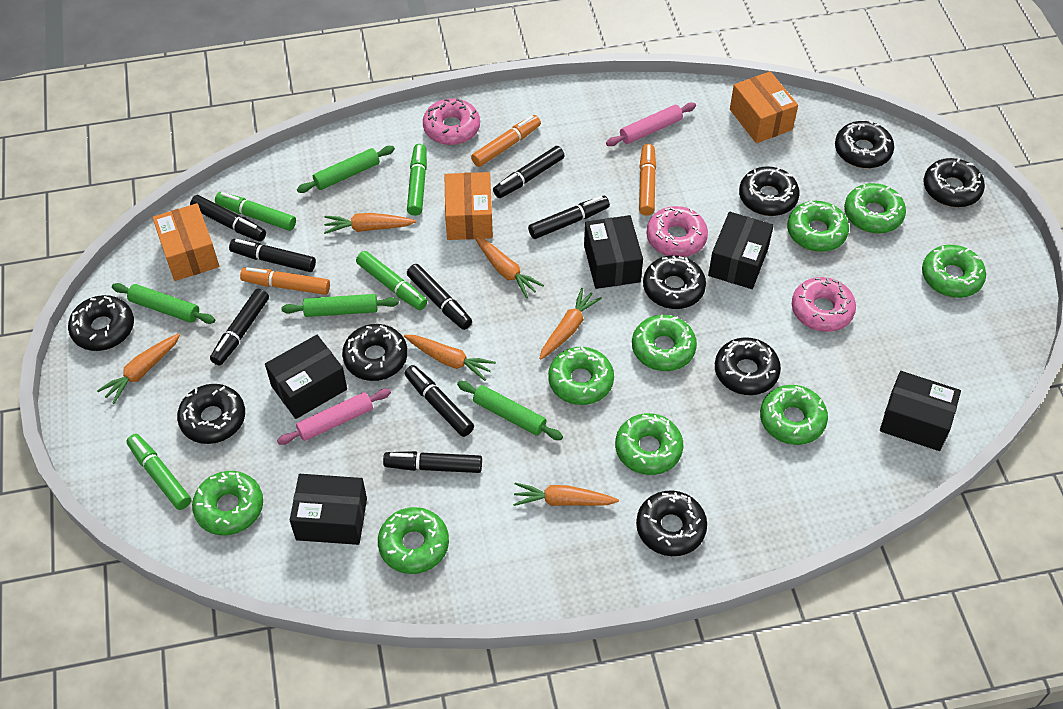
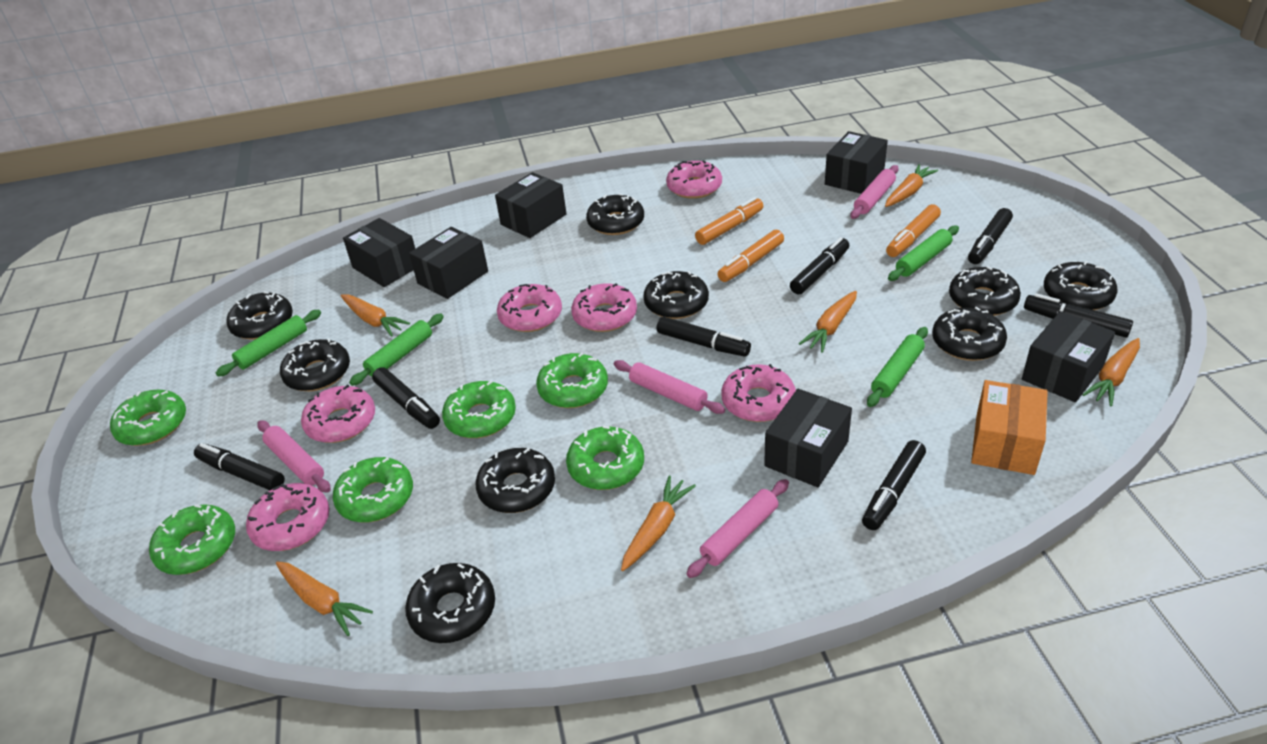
black box: 5 -> 6
black marker: 8 -> 7
green donut: 9 -> 6
green marker: 4 -> 0
orange box: 3 -> 1
pink donut: 3 -> 6
pink rolling pin: 2 -> 4

